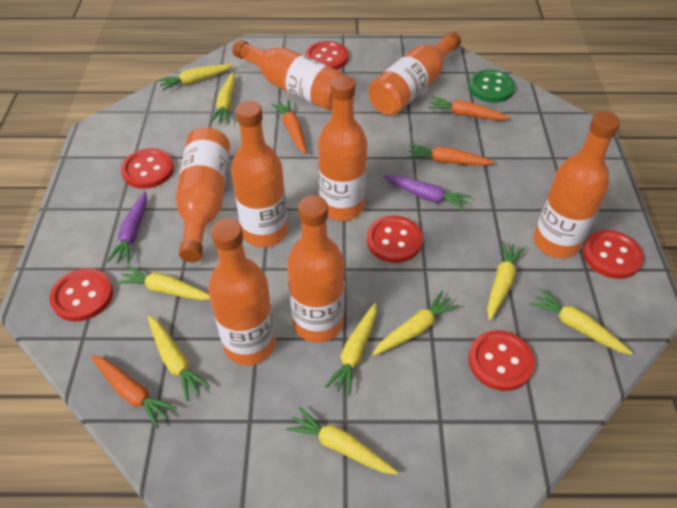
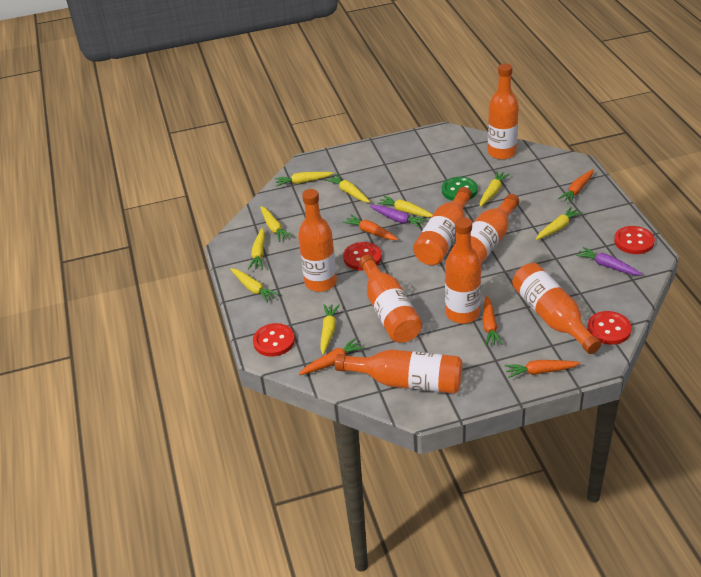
orange carrot: 4 -> 5
red button: 6 -> 4

